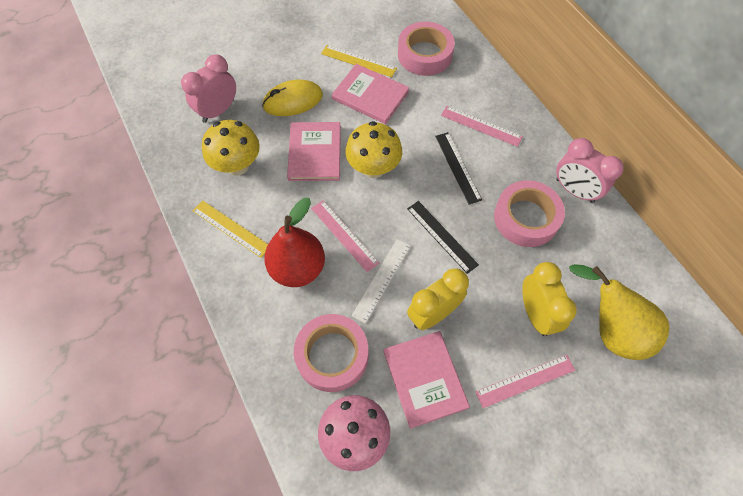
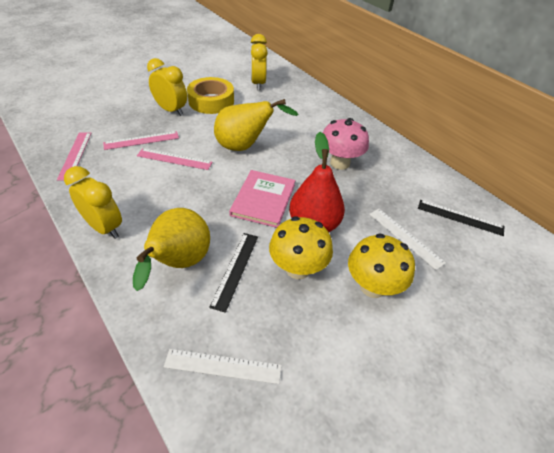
pink book: 3 -> 1
pink clock: 2 -> 0
pink tape: 3 -> 0
white ruler: 1 -> 2
yellow clock: 2 -> 3
yellow mouse: 1 -> 0
yellow pear: 1 -> 2
yellow ruler: 2 -> 0
yellow tape: 0 -> 1

